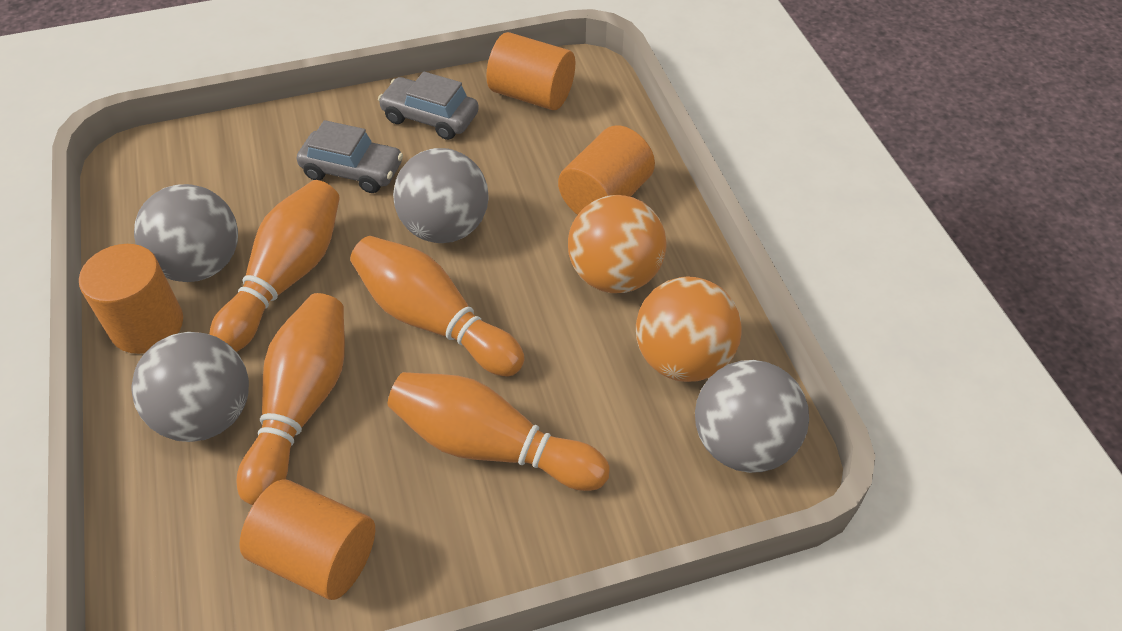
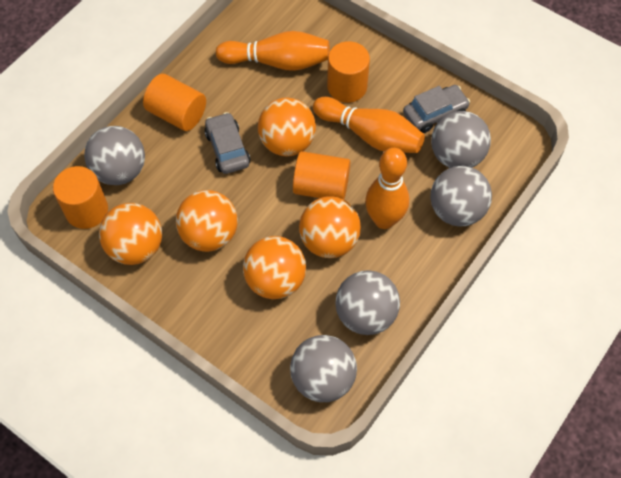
grey ball: 4 -> 5
orange ball: 2 -> 5
orange bowling pin: 4 -> 3

